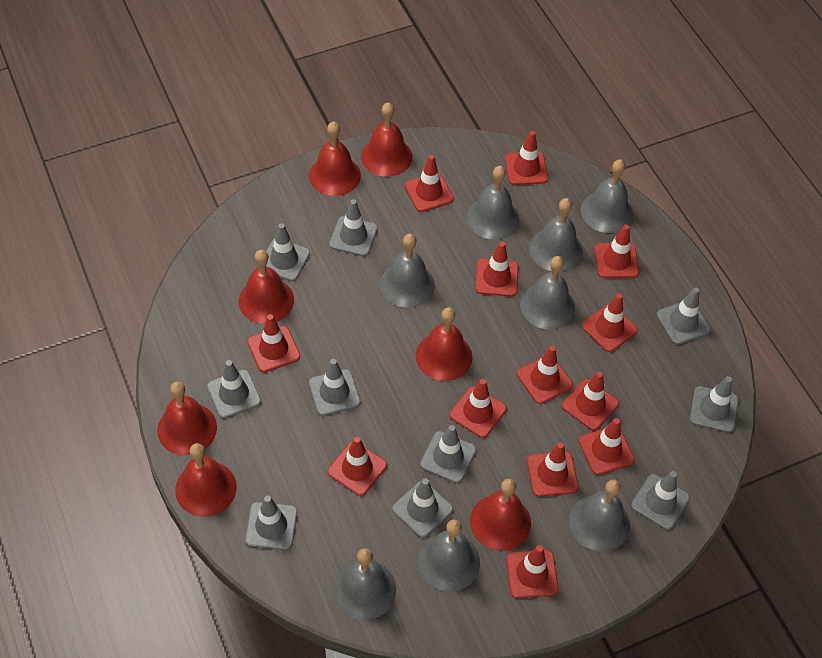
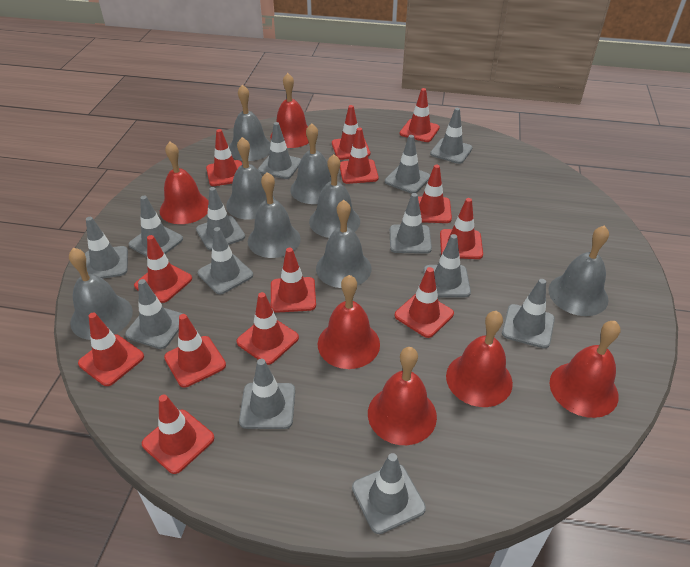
grey traffic cone: 10 -> 13
red bell: 7 -> 6

